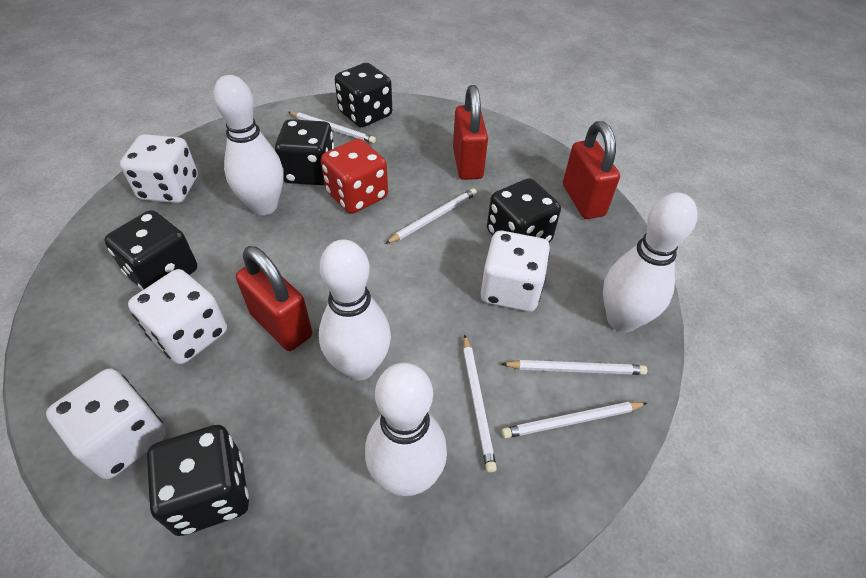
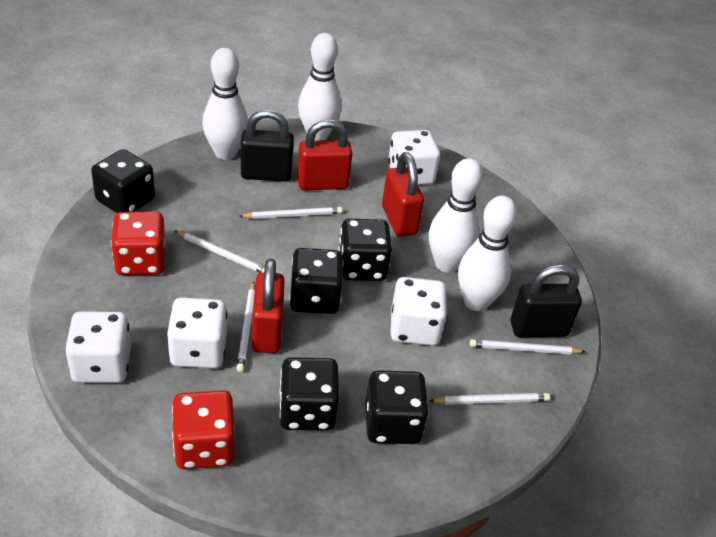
black padlock: 0 -> 2
red dice: 1 -> 2

